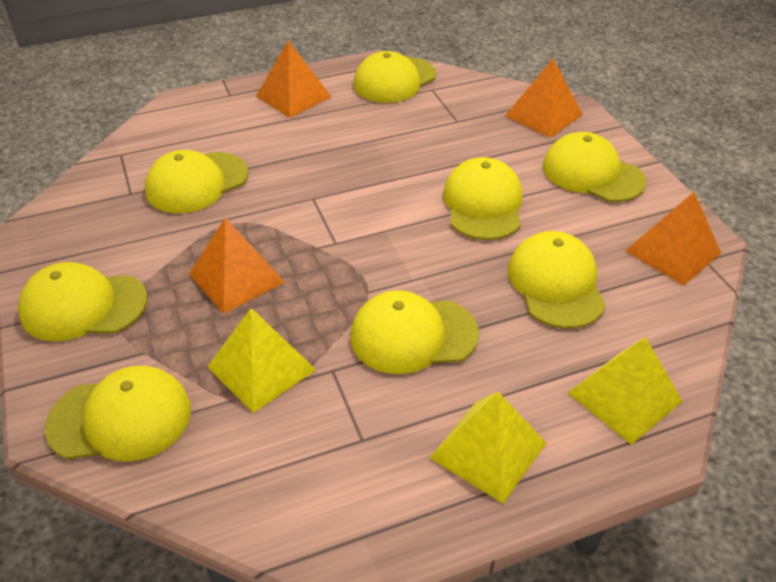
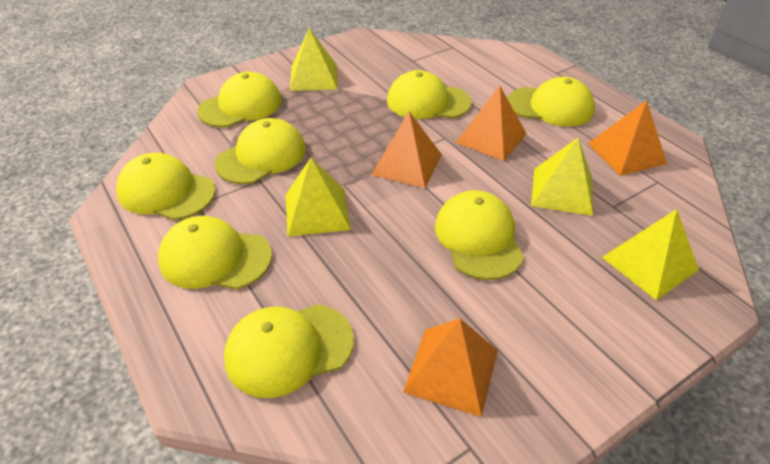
yellow pyramid: 3 -> 4

